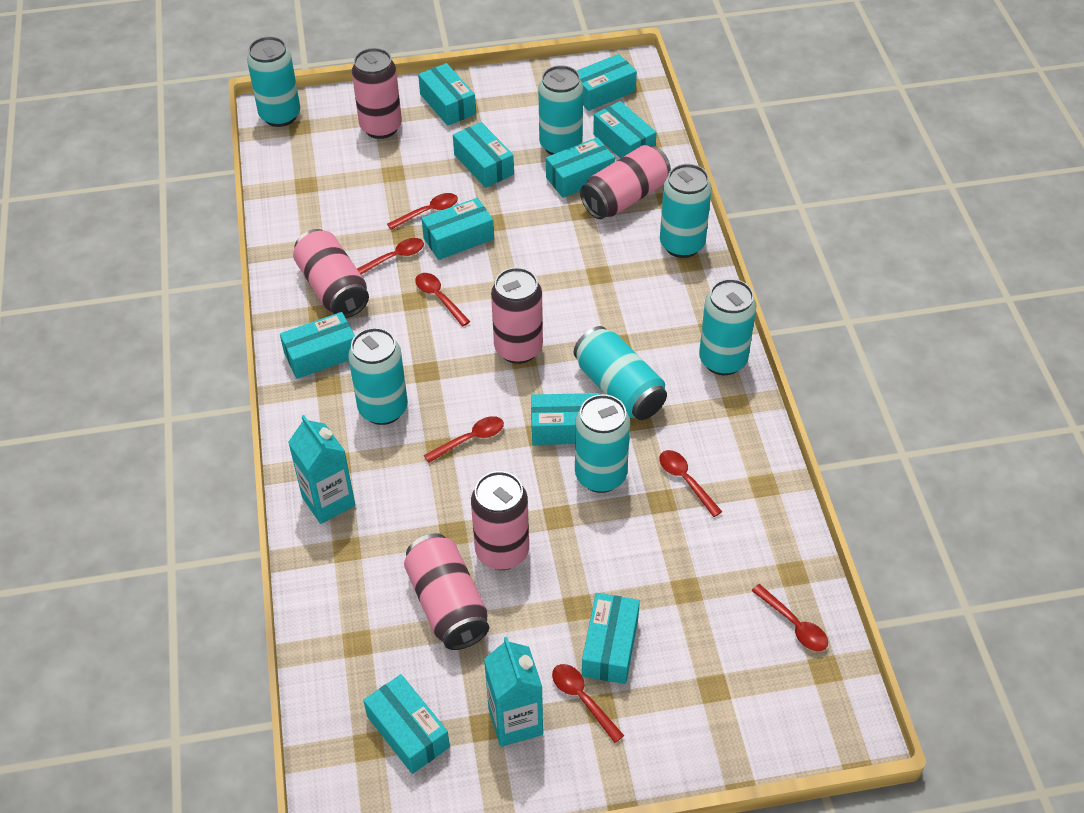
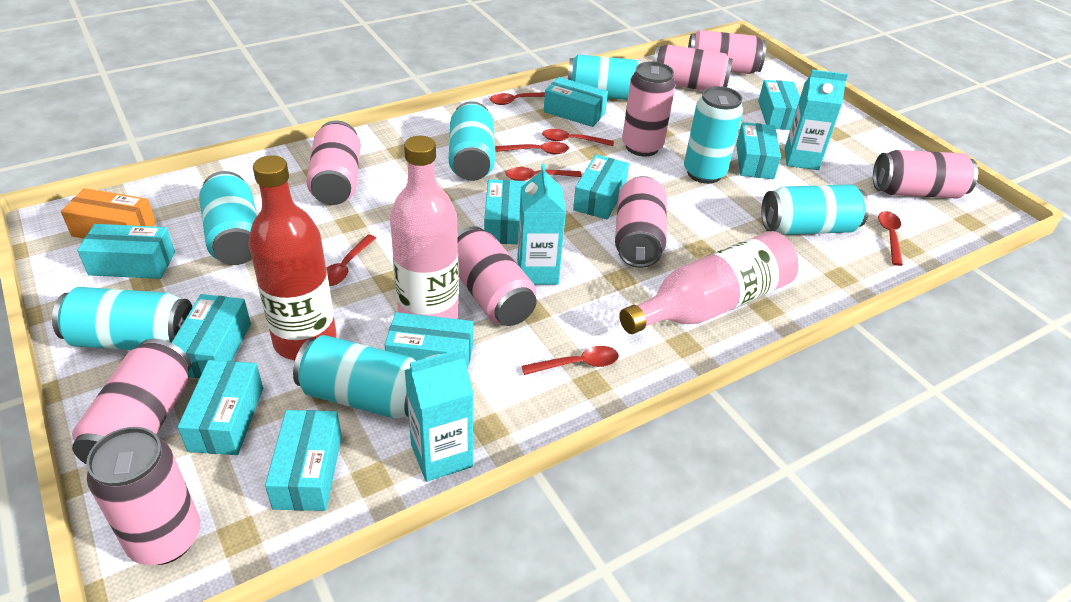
orange box: 0 -> 1
pink bottle: 0 -> 2
pink can: 6 -> 9
red bottle: 0 -> 1
turquoise carton: 2 -> 3

